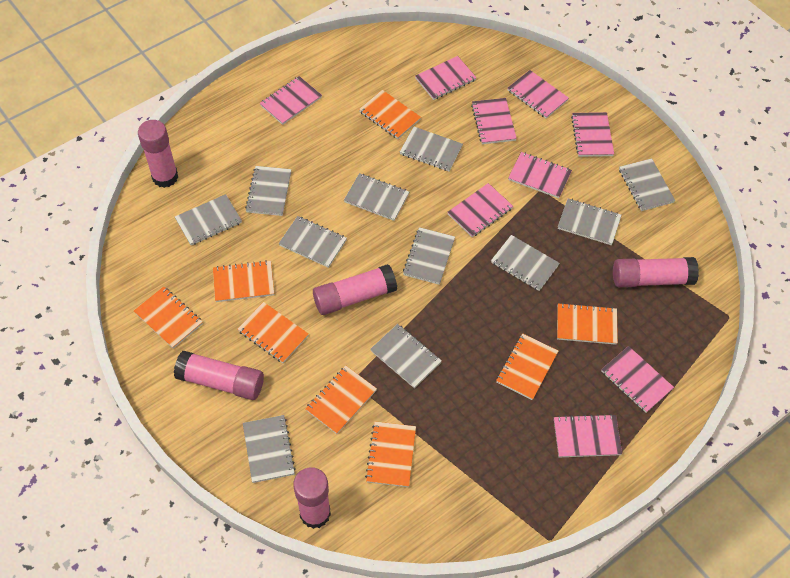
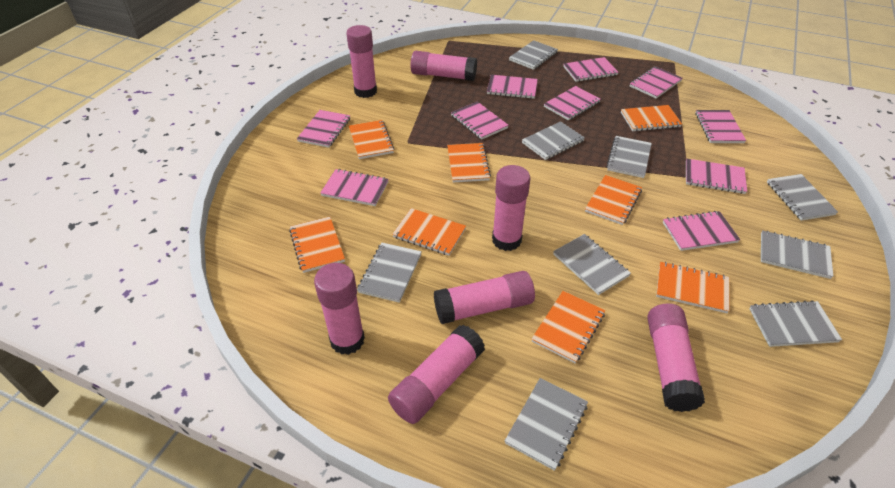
grey notebook: 11 -> 9
pink glue stick: 5 -> 7
pink notebook: 9 -> 10

